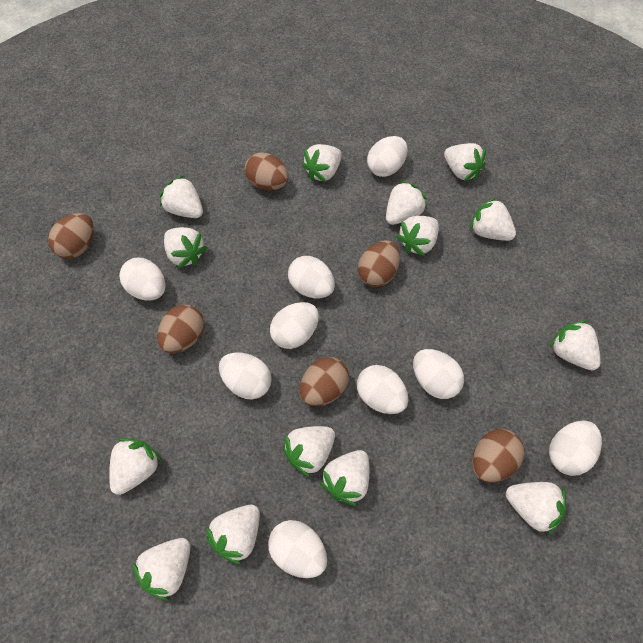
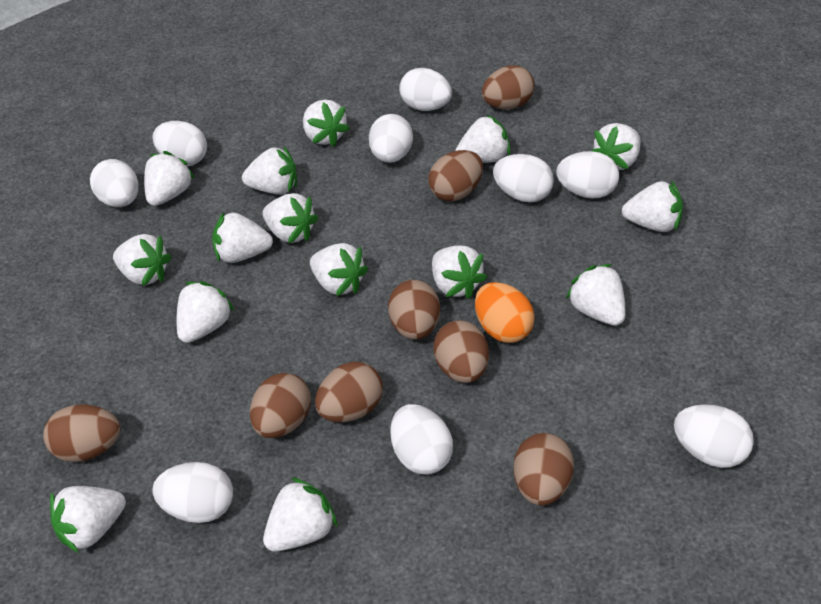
brown egg: 6 -> 8
orange egg: 0 -> 1
white strawberry: 14 -> 15

